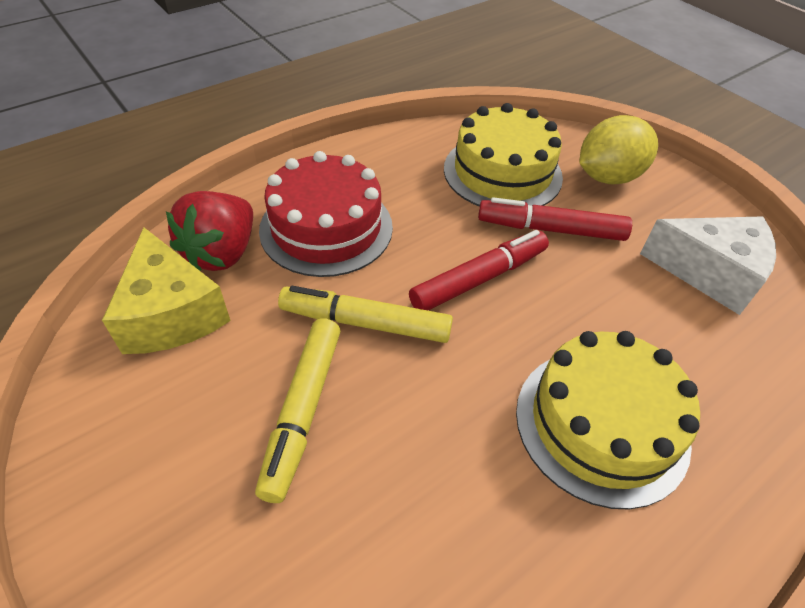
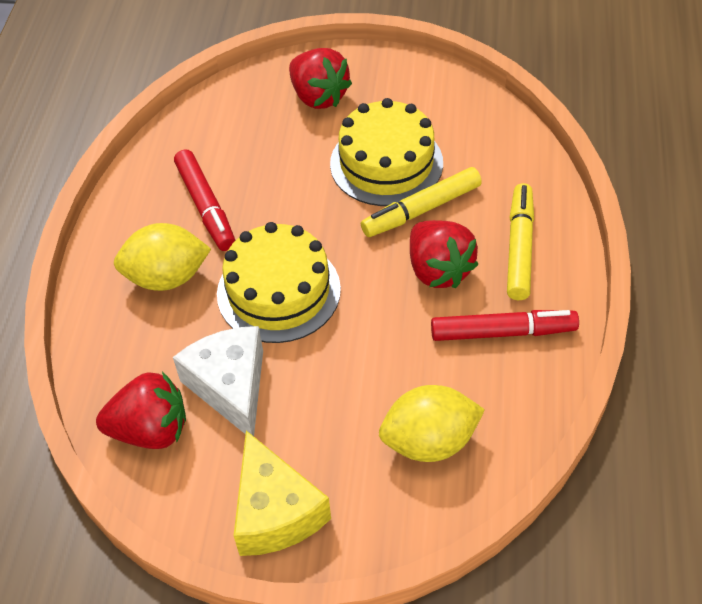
red cake: 1 -> 0
red strawberry: 1 -> 3
yellow lemon: 1 -> 2

